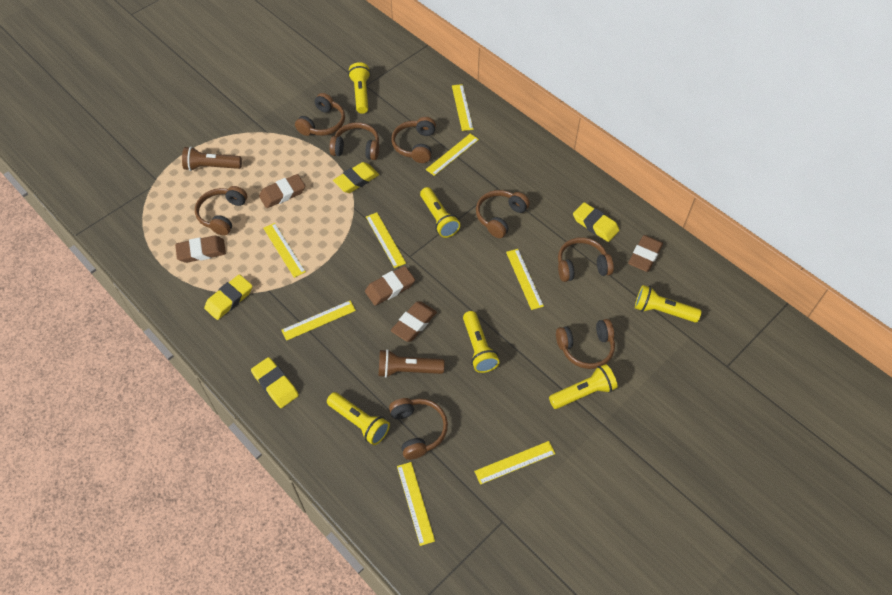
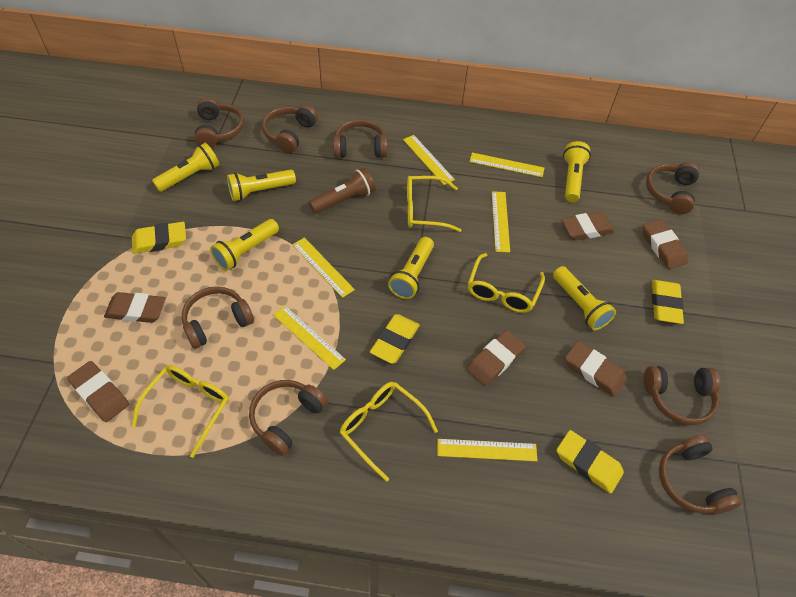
brown eraser: 5 -> 6
brown flashlight: 2 -> 1
yellow glasses: 0 -> 4
yellow ruler: 8 -> 6

